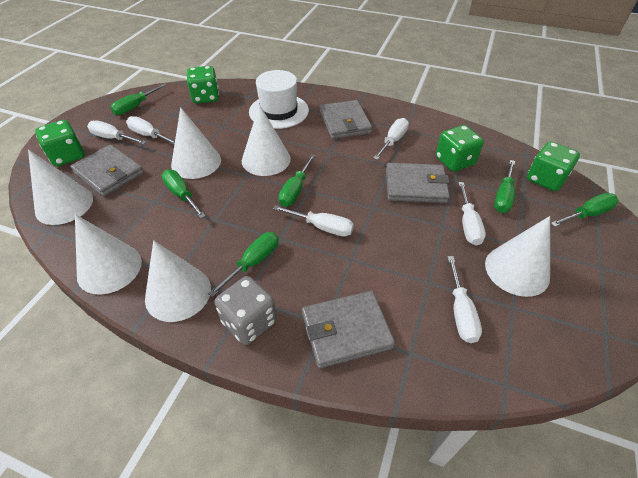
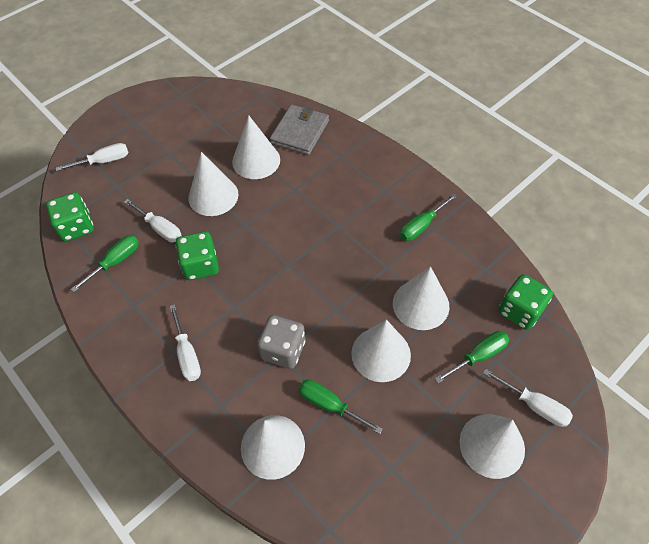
green dice: 4 -> 3
green screwdriver: 6 -> 4
grey wallet: 4 -> 1
white hat: 1 -> 0
white screwdriver: 6 -> 4

